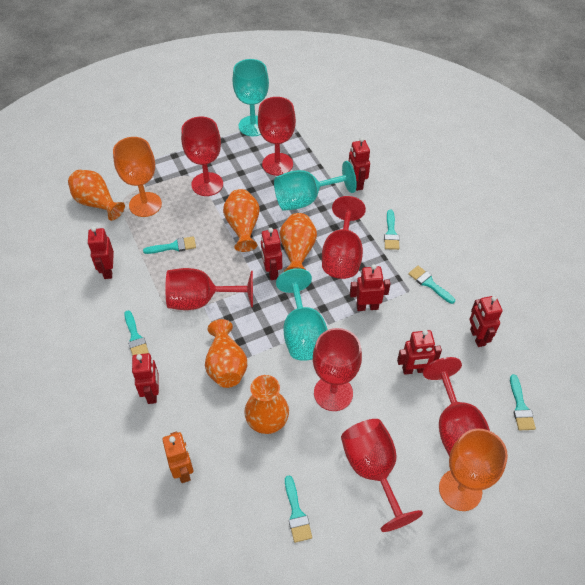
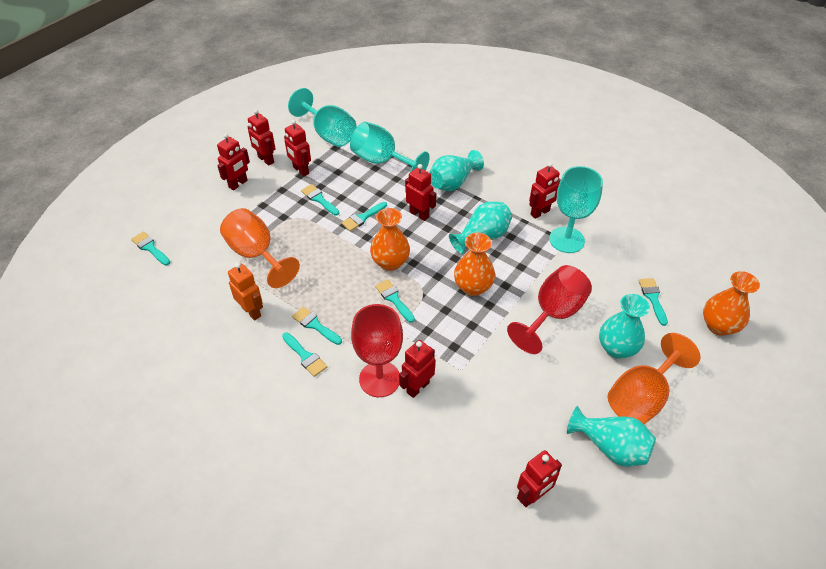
orange vase: 5 -> 3
red goblet: 7 -> 2
turquoise brush: 6 -> 7
turquoise vase: 0 -> 4

